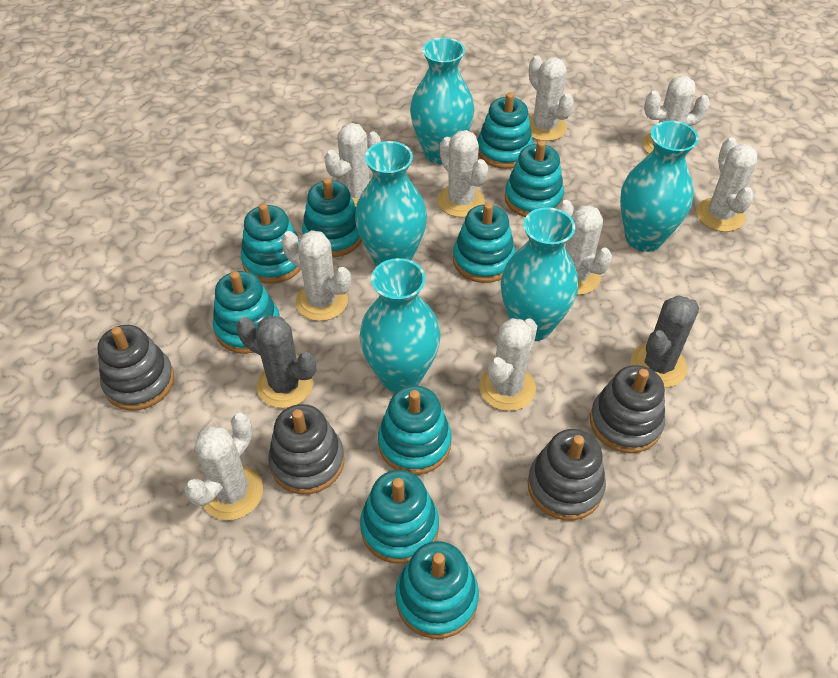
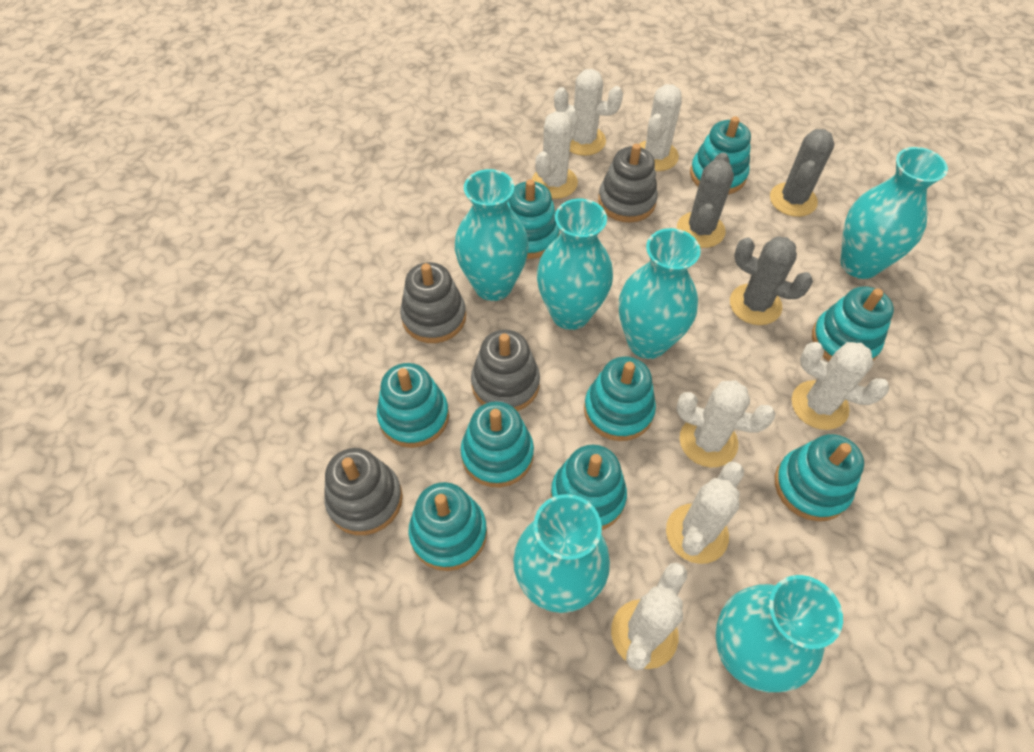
grey cactus: 2 -> 3
turquoise vase: 5 -> 6
white cactus: 9 -> 7

